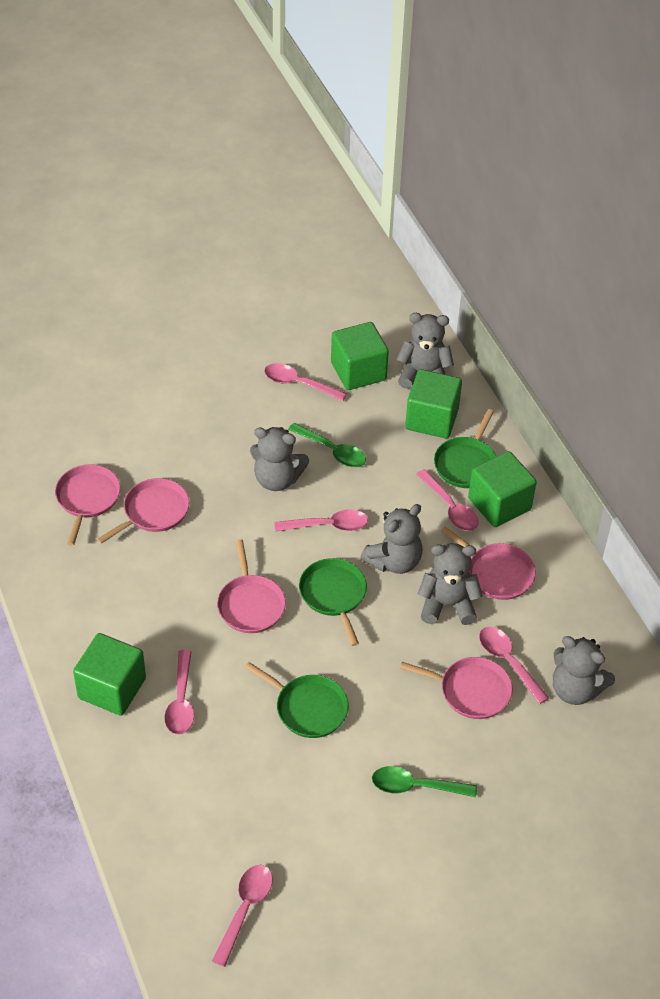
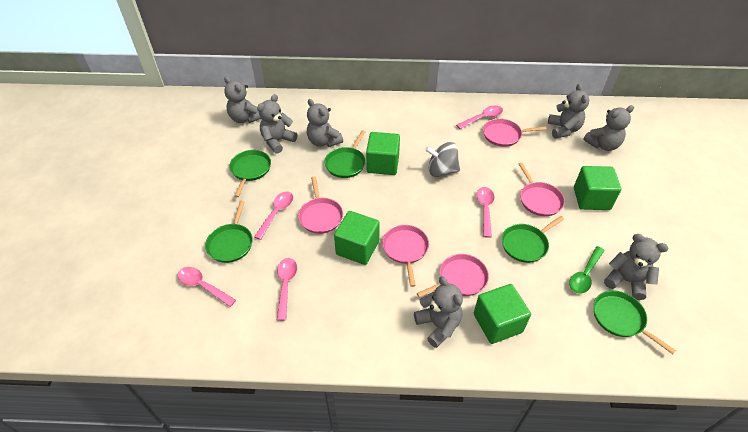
green pan: 3 -> 5
green spoon: 2 -> 1
grey spinning top: 0 -> 1
grey teddy bear: 5 -> 7
pink spoon: 6 -> 5

